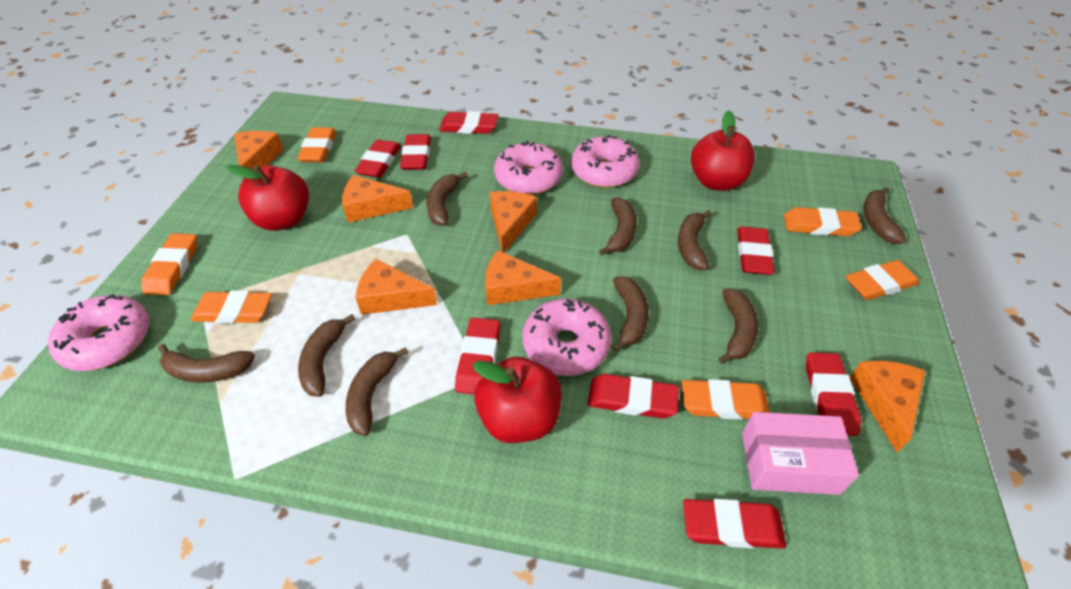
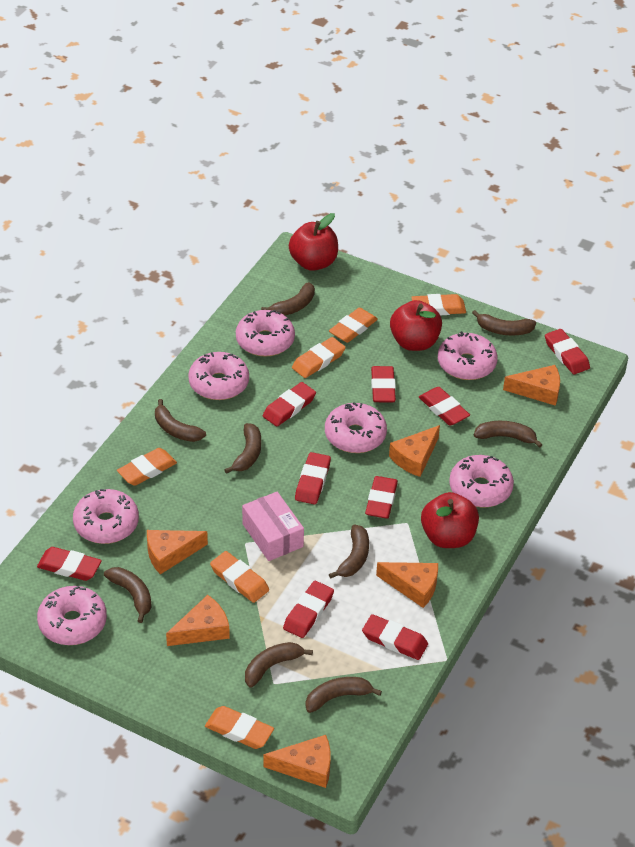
pink donut: 4 -> 7
red eraser: 8 -> 9

